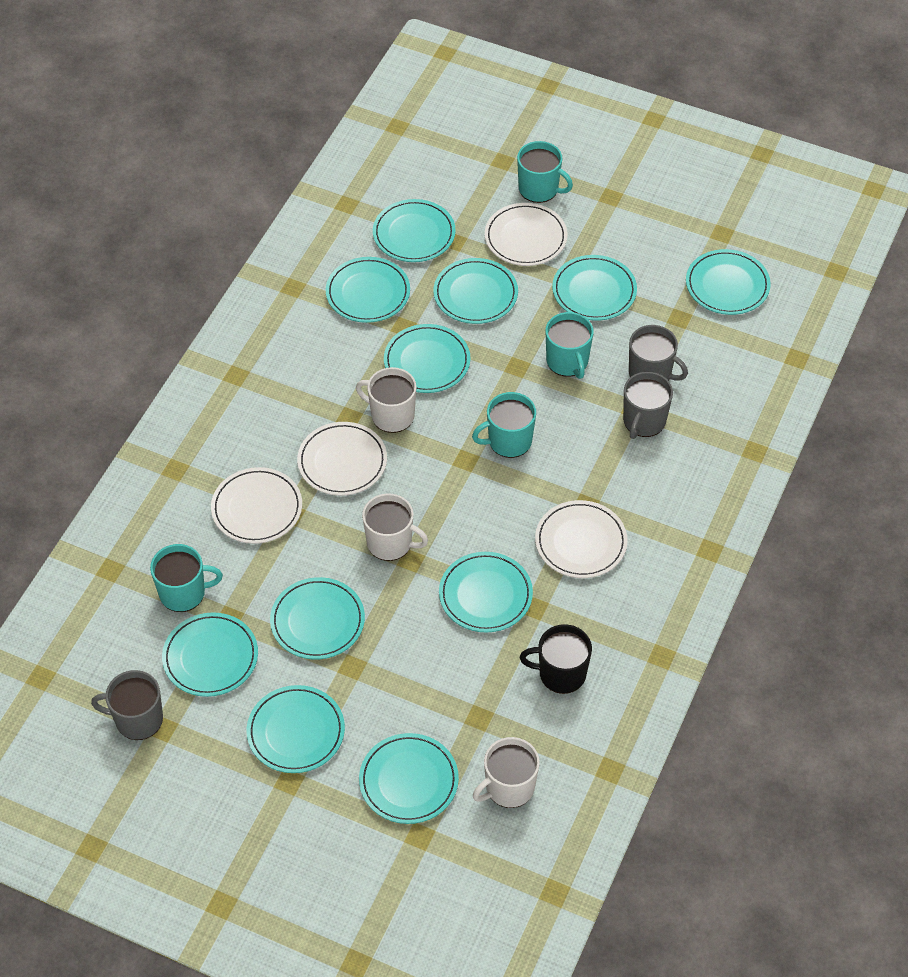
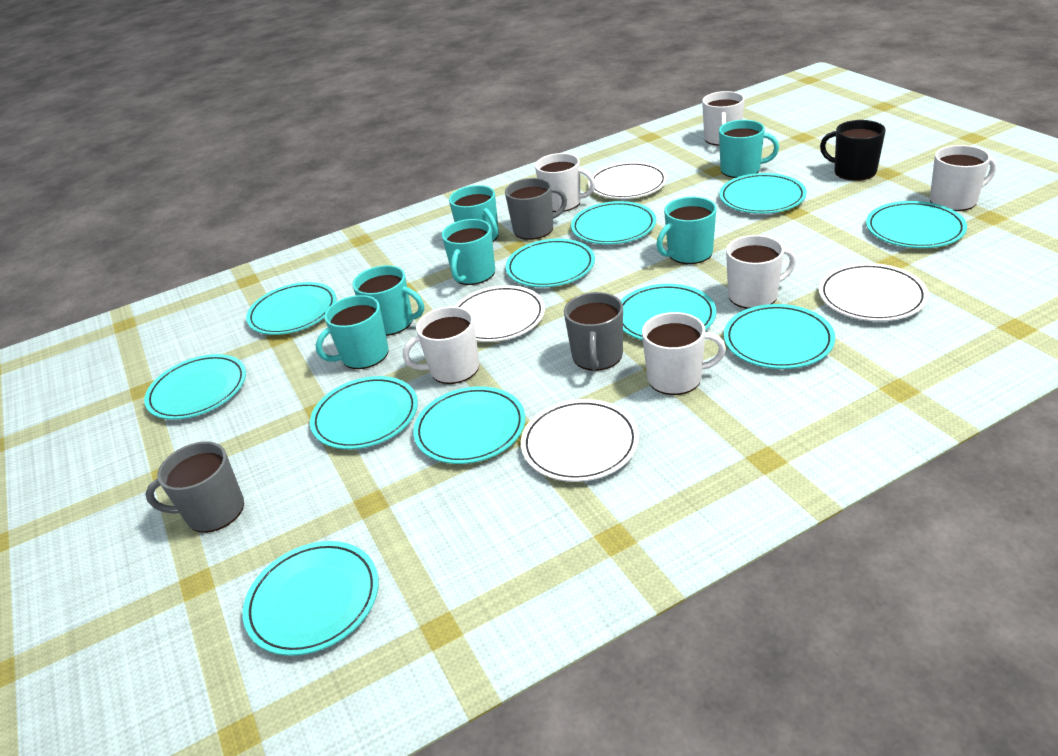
turquoise mug: 4 -> 6
white mug: 3 -> 6

